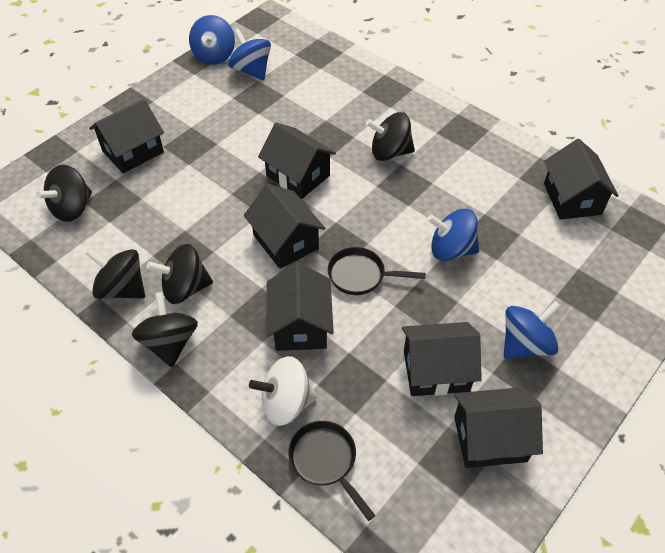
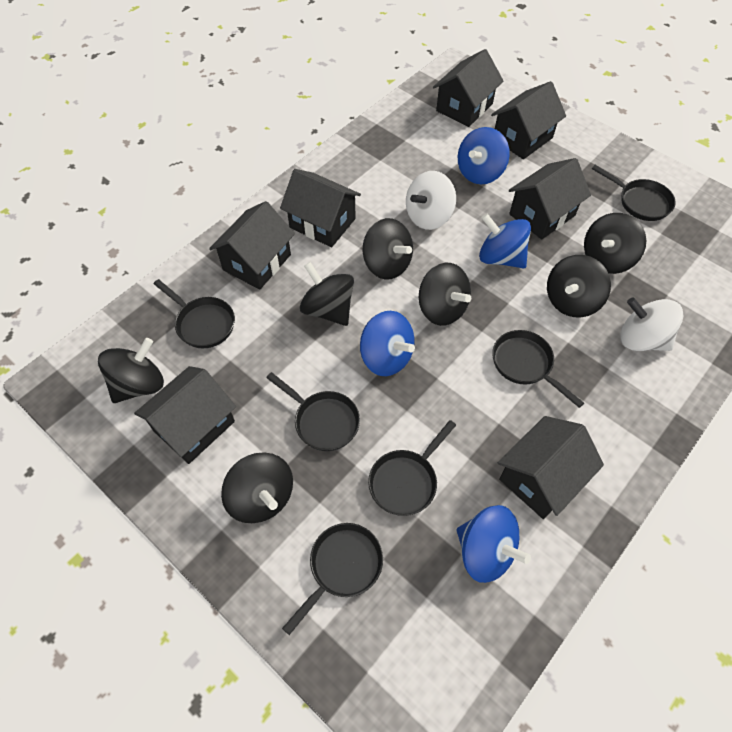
black pan: 2 -> 6
black spinning top: 5 -> 7
white spinning top: 1 -> 2

